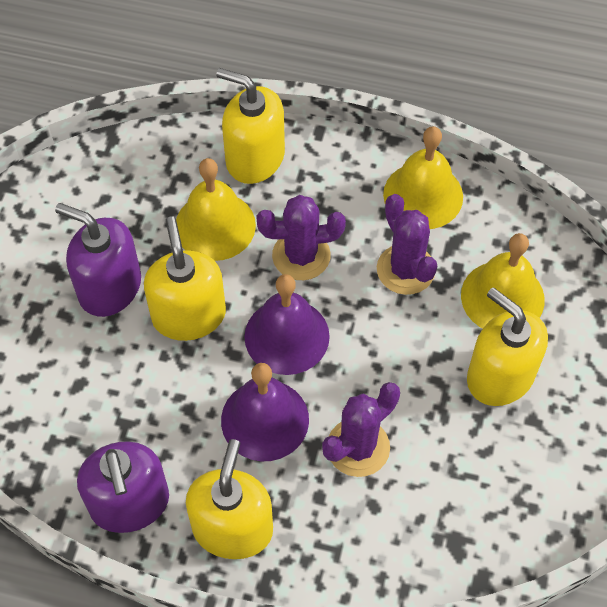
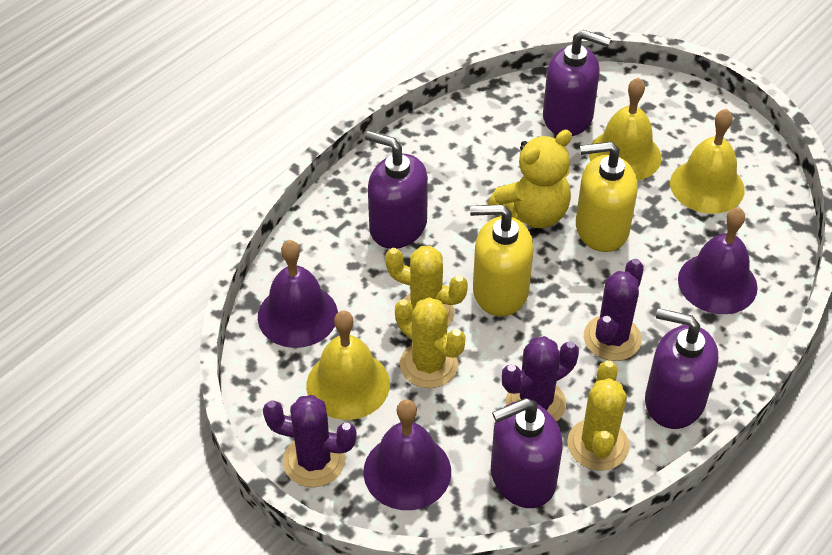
purple bell: 2 -> 3
purple soap dispenser: 2 -> 4
yellow cactus: 0 -> 3
yellow soap dispenser: 4 -> 2
yellow teddy bear: 0 -> 1

